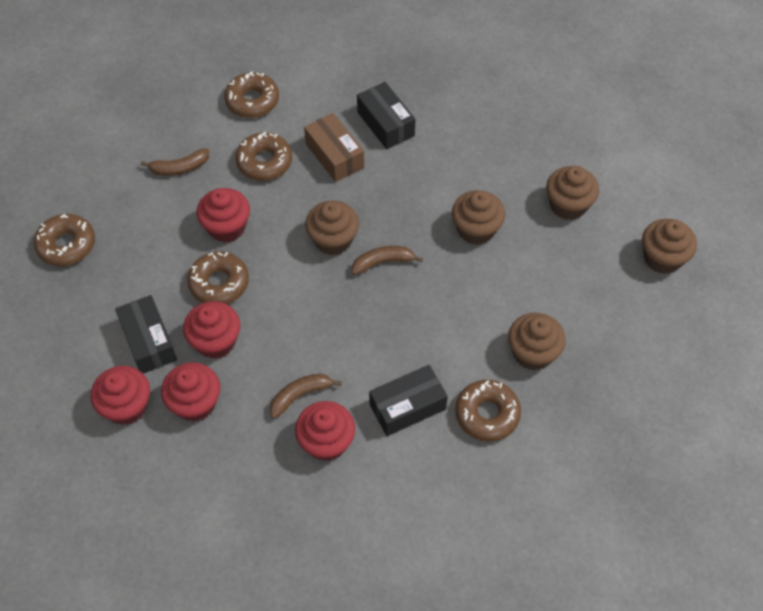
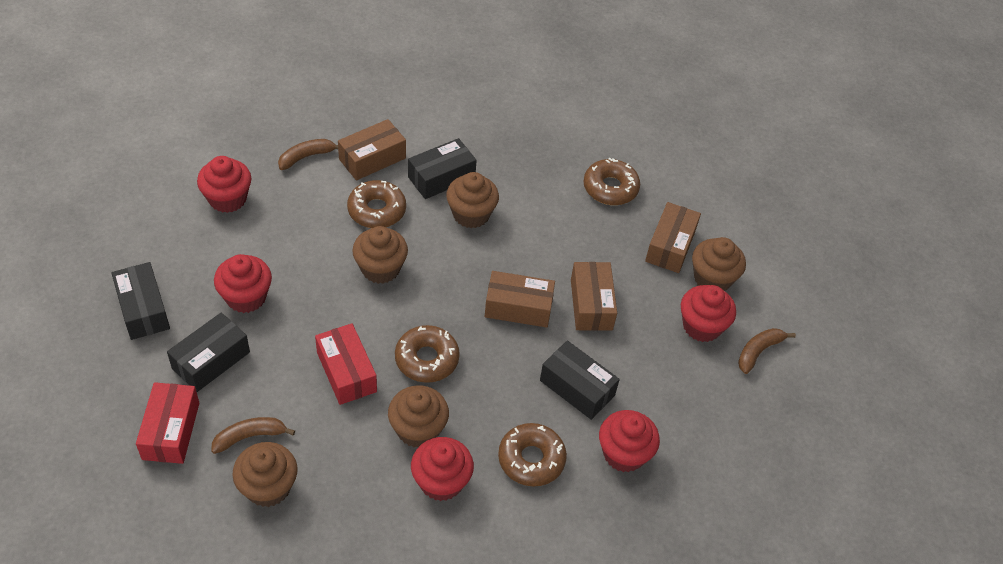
black box: 3 -> 4
brown box: 1 -> 4
brown donut: 5 -> 4
red box: 0 -> 2

